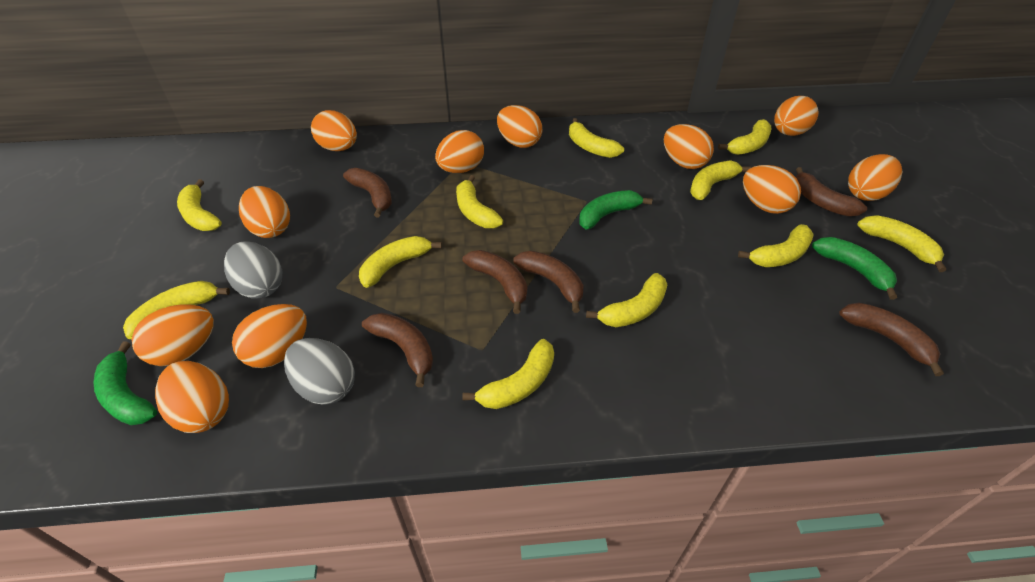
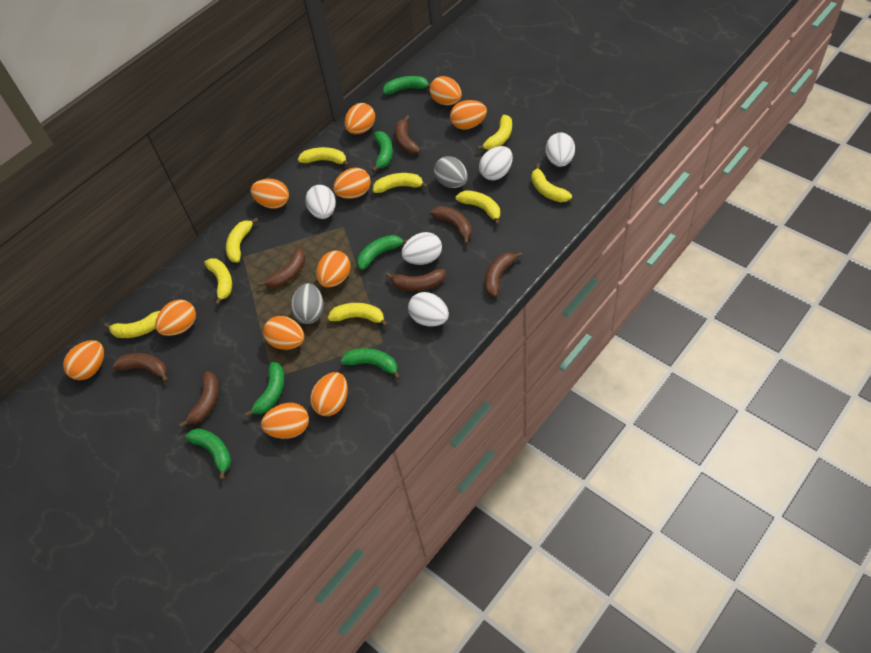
brown banana: 6 -> 7
green banana: 3 -> 6
white egg: 0 -> 5
yellow banana: 11 -> 9

